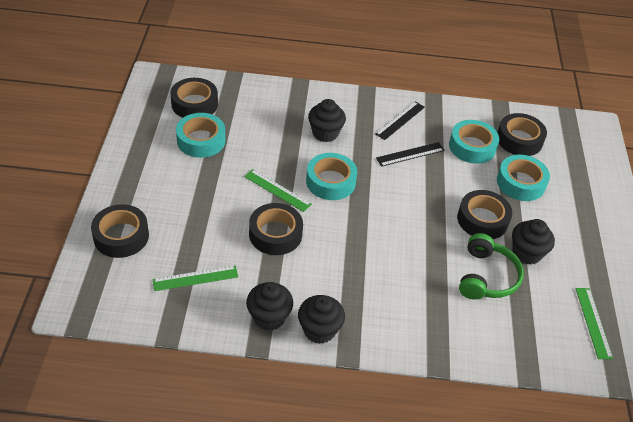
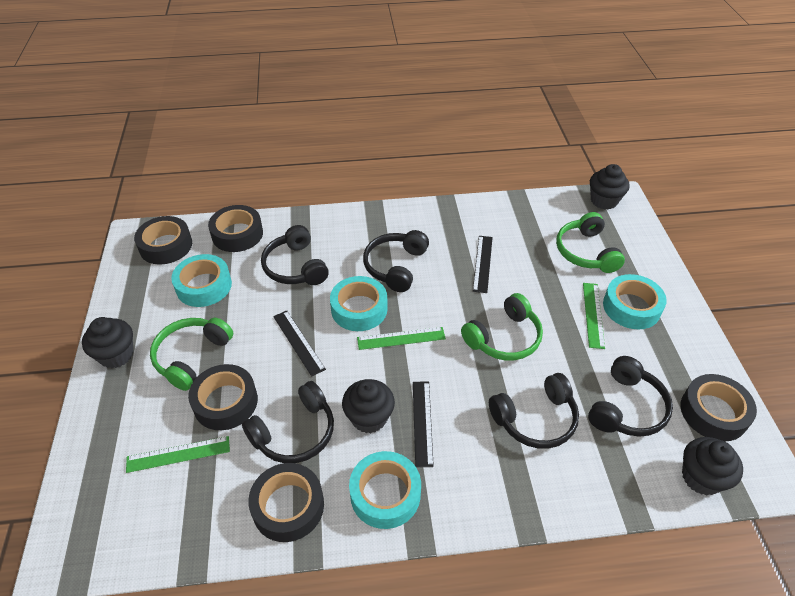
black headphones: 0 -> 5
black ruler: 2 -> 3
green headphones: 1 -> 3

